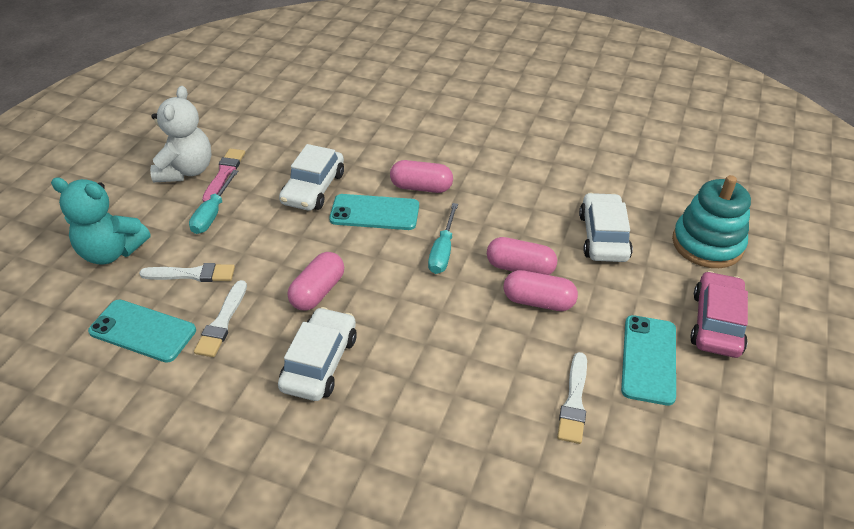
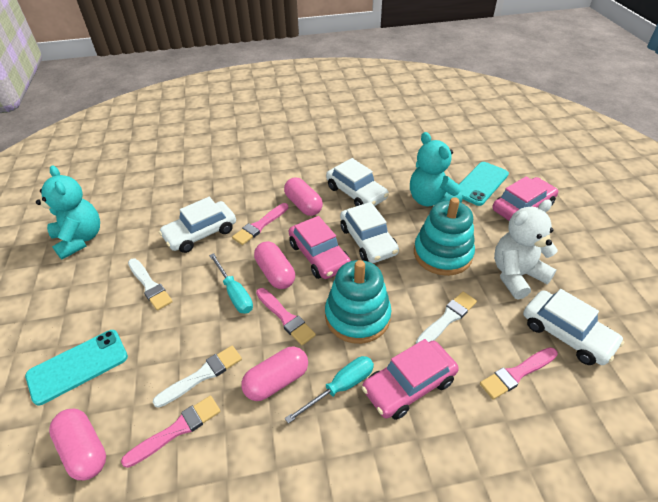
pink brush: 1 -> 4
pink car: 1 -> 3
turquoise phone: 3 -> 2
turquoise stacking toy: 1 -> 2
turquoise teddy bear: 1 -> 2
white car: 3 -> 4

